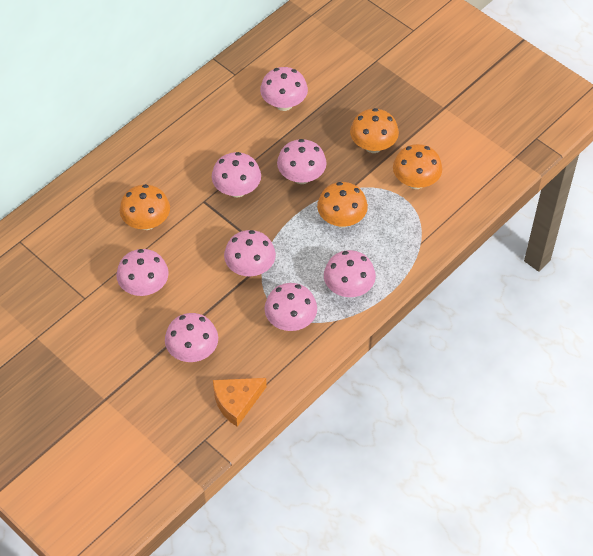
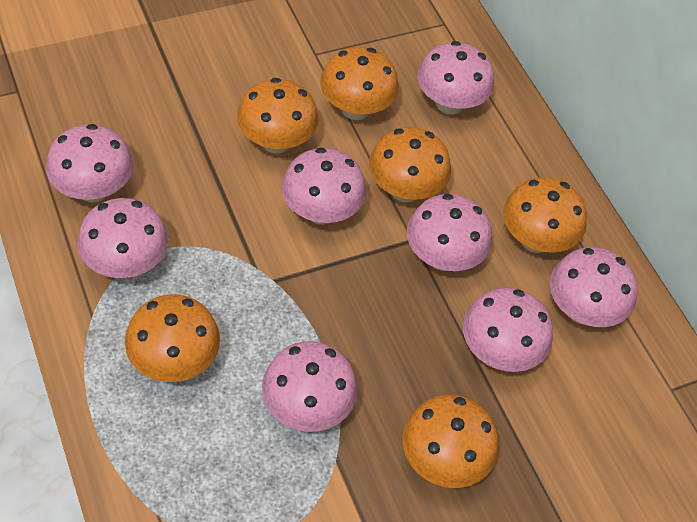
orange cheese: 1 -> 0
orange mushroom: 4 -> 6

